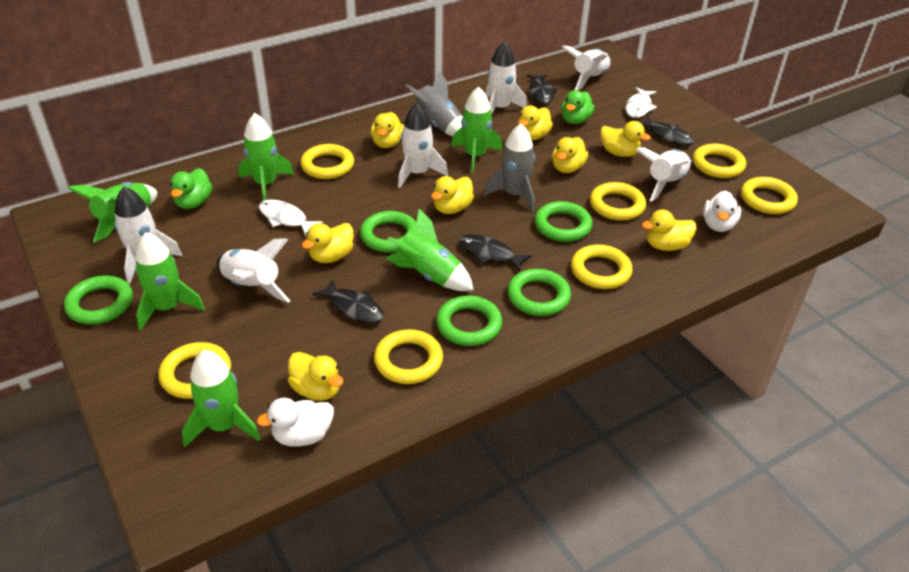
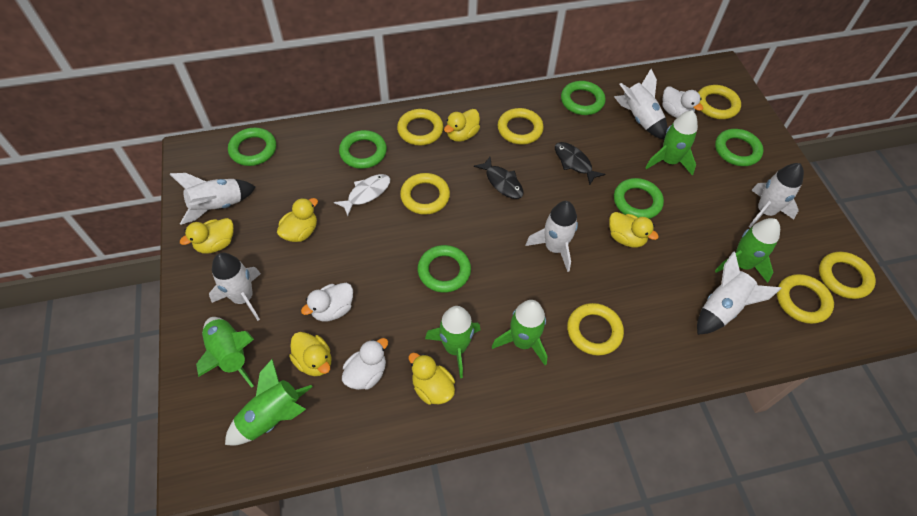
black fish: 4 -> 2
green duck: 2 -> 0
green ring: 5 -> 6
grey rocket: 2 -> 0
white duck: 2 -> 3
white fish: 2 -> 1
yellow duck: 8 -> 6

